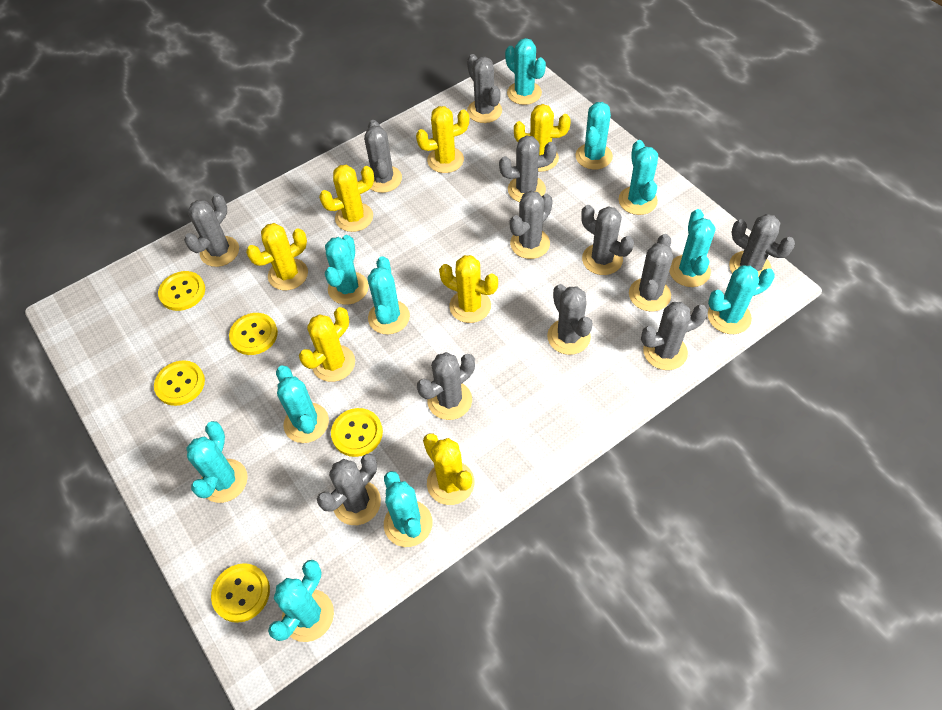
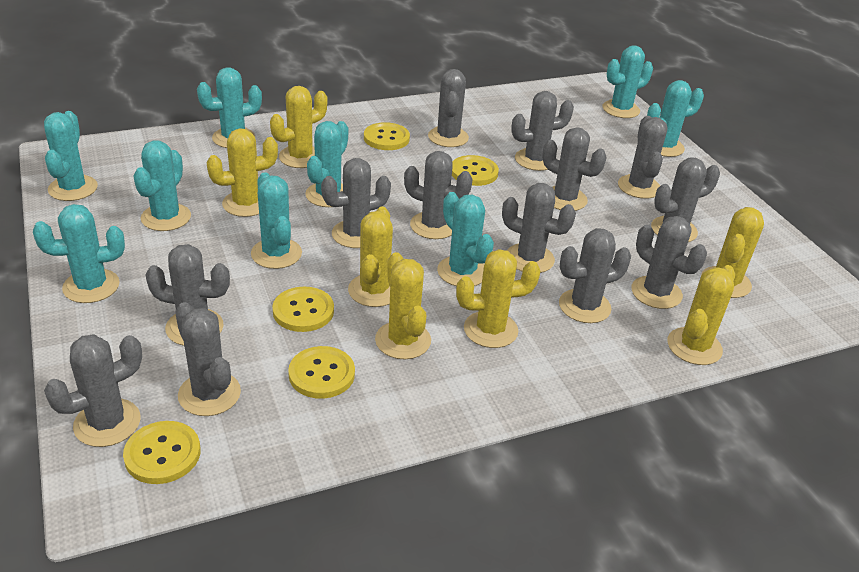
grey cactus: 12 -> 13
turquoise cactus: 11 -> 9

